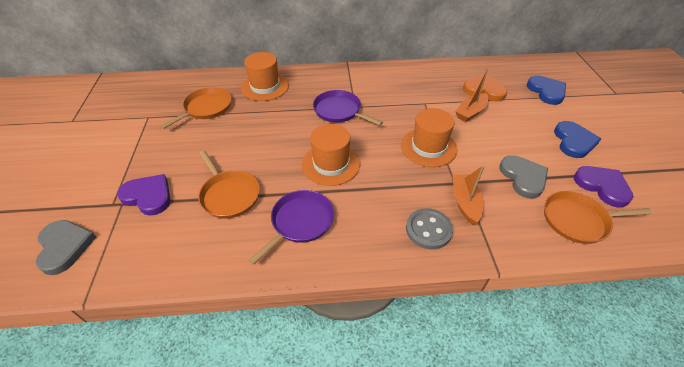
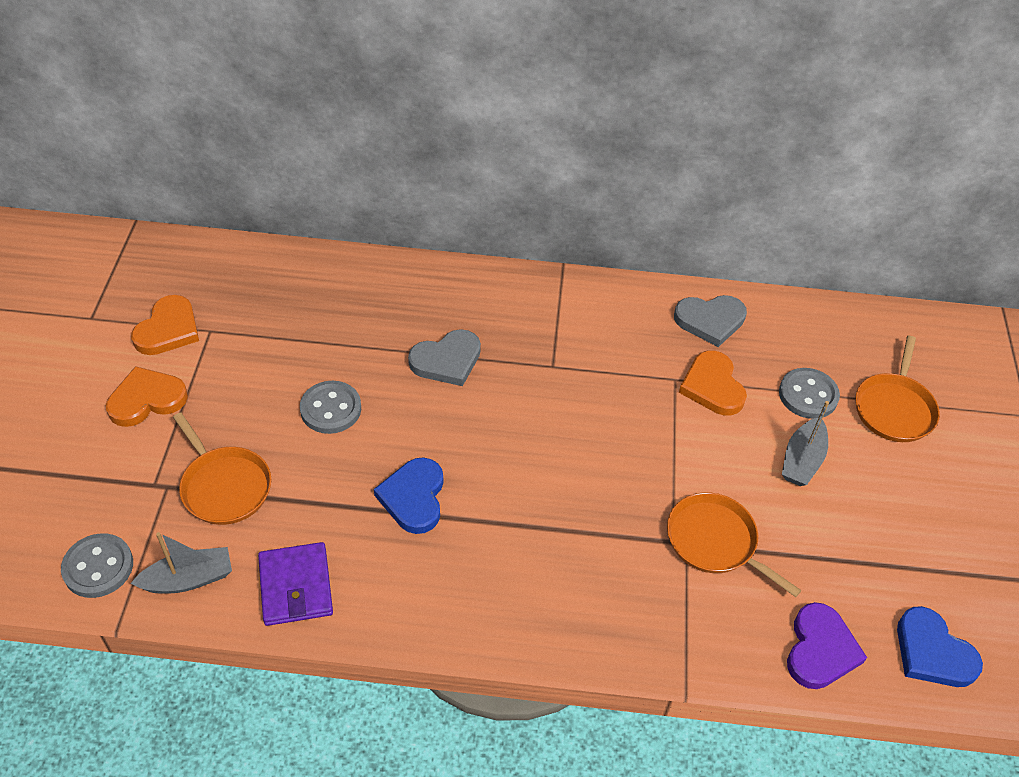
grey boat: 0 -> 2
grey button: 1 -> 3
orange boat: 2 -> 0
orange hat: 3 -> 0
orange heart: 1 -> 3
purple heart: 2 -> 1
purple pan: 2 -> 0
purple wallet: 0 -> 1

